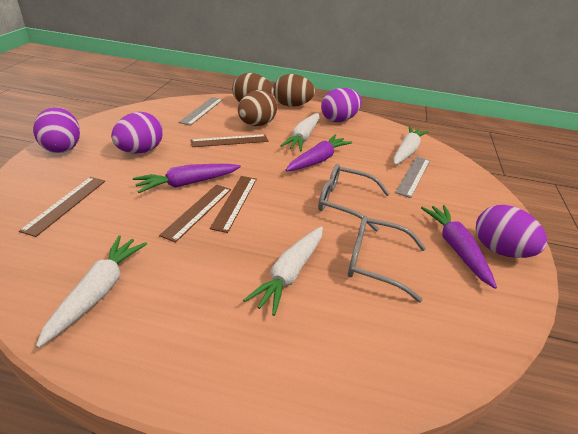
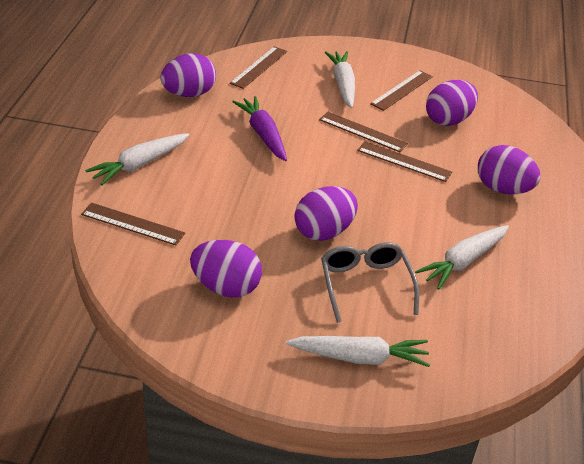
brown egg: 3 -> 0
brown ruler: 4 -> 5
grey glasses: 2 -> 1
grey ruler: 2 -> 0
purple carrot: 3 -> 1
purple egg: 4 -> 5

